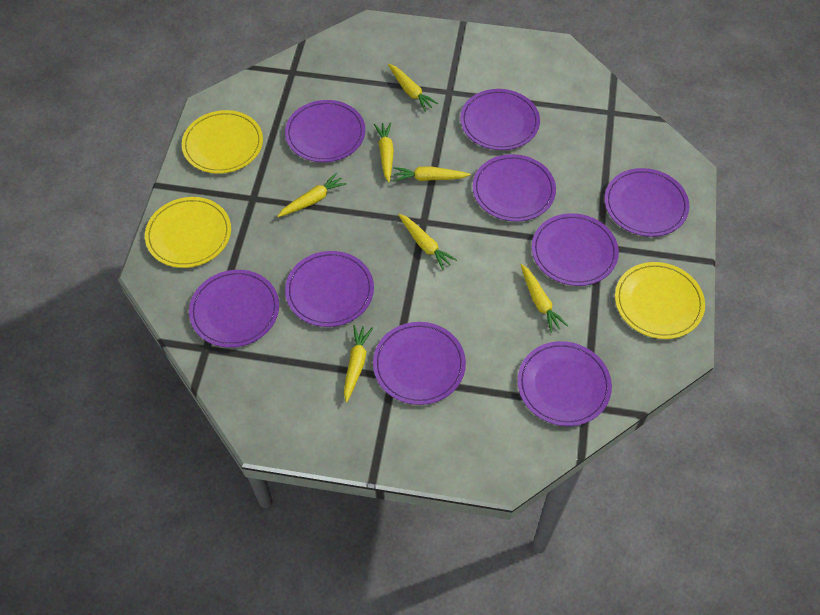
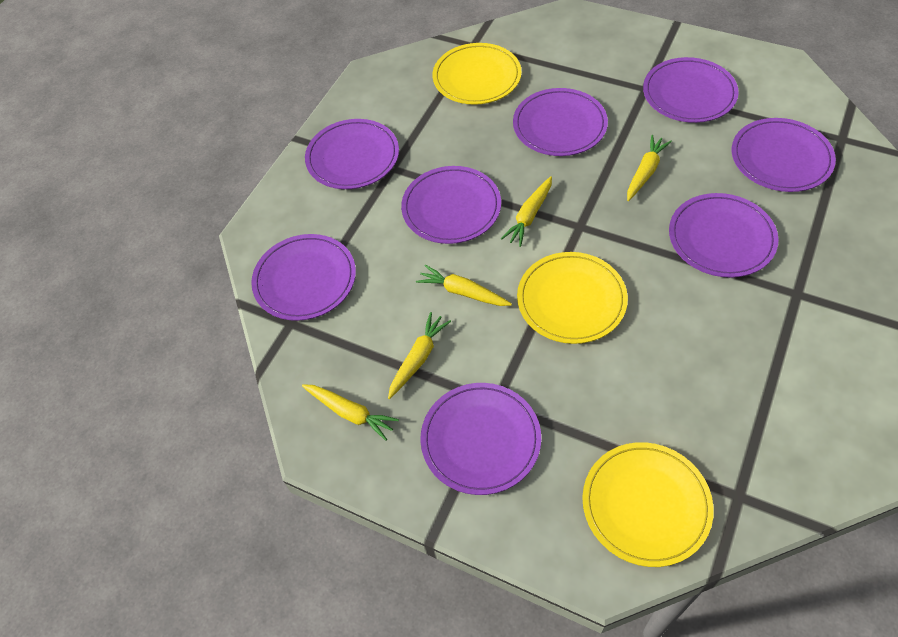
purple plate: 9 -> 8
yellow carrot: 7 -> 5

